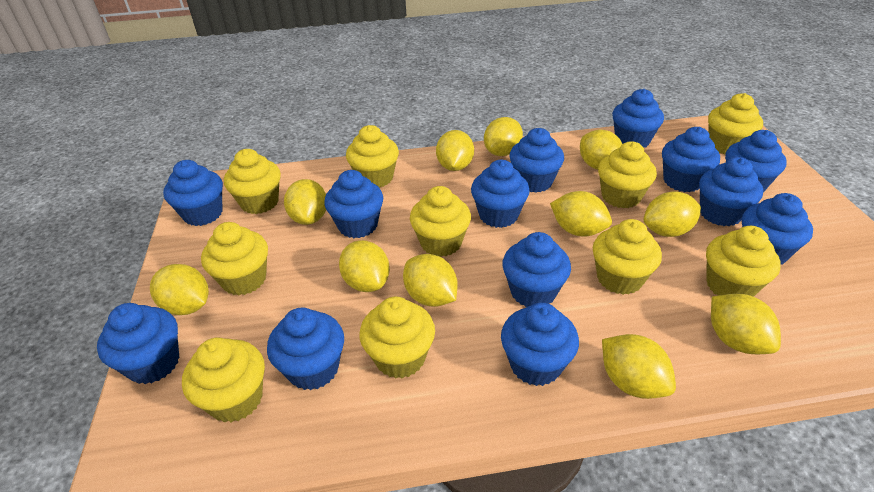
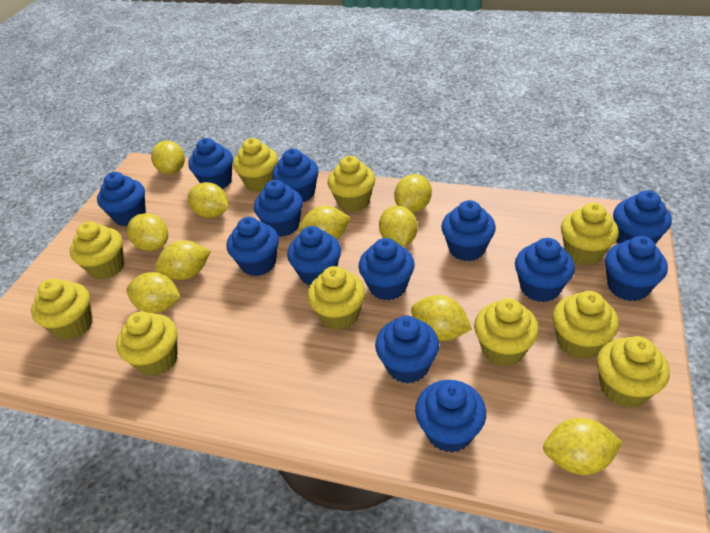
yellow lemon: 11 -> 10

